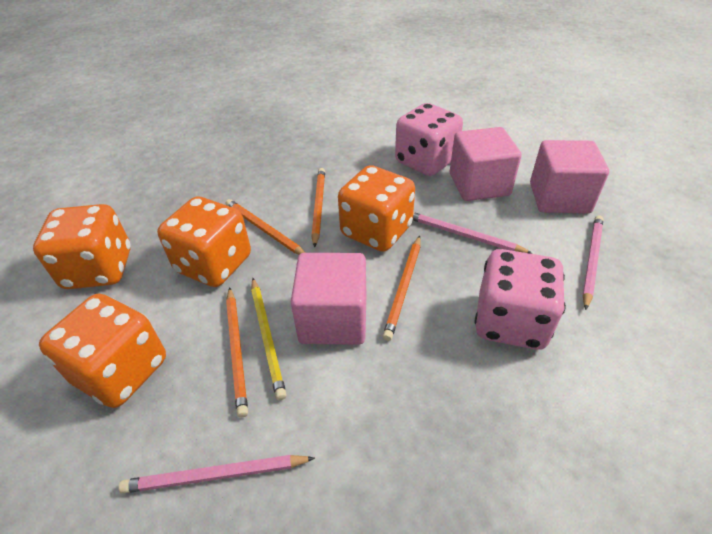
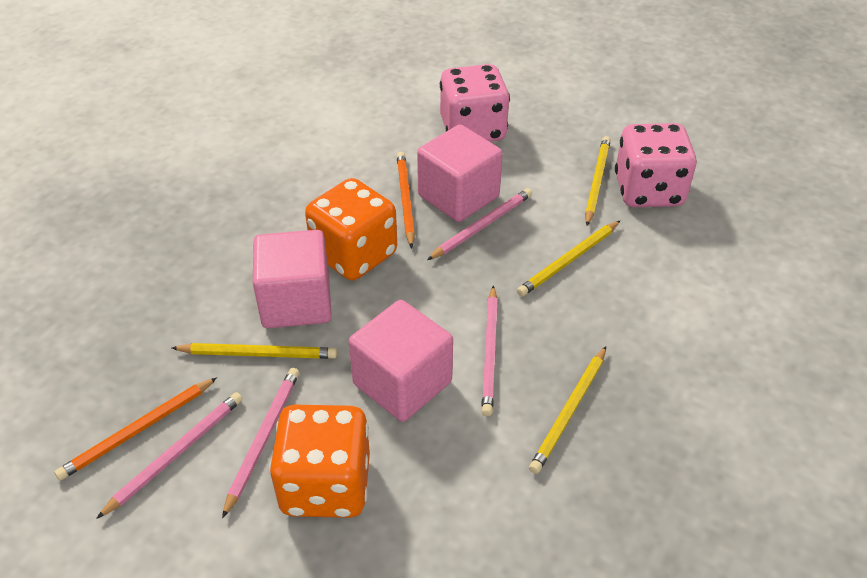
orange dice: 4 -> 2
orange pencil: 4 -> 2
pink pencil: 3 -> 4
yellow pencil: 1 -> 4

